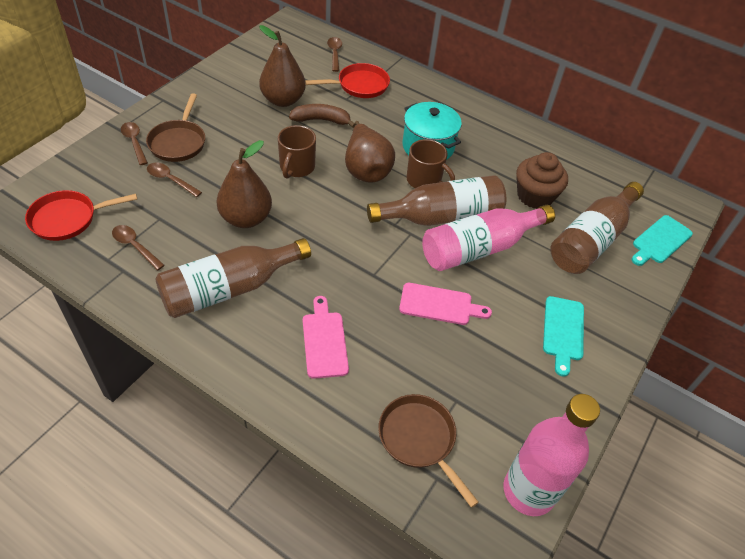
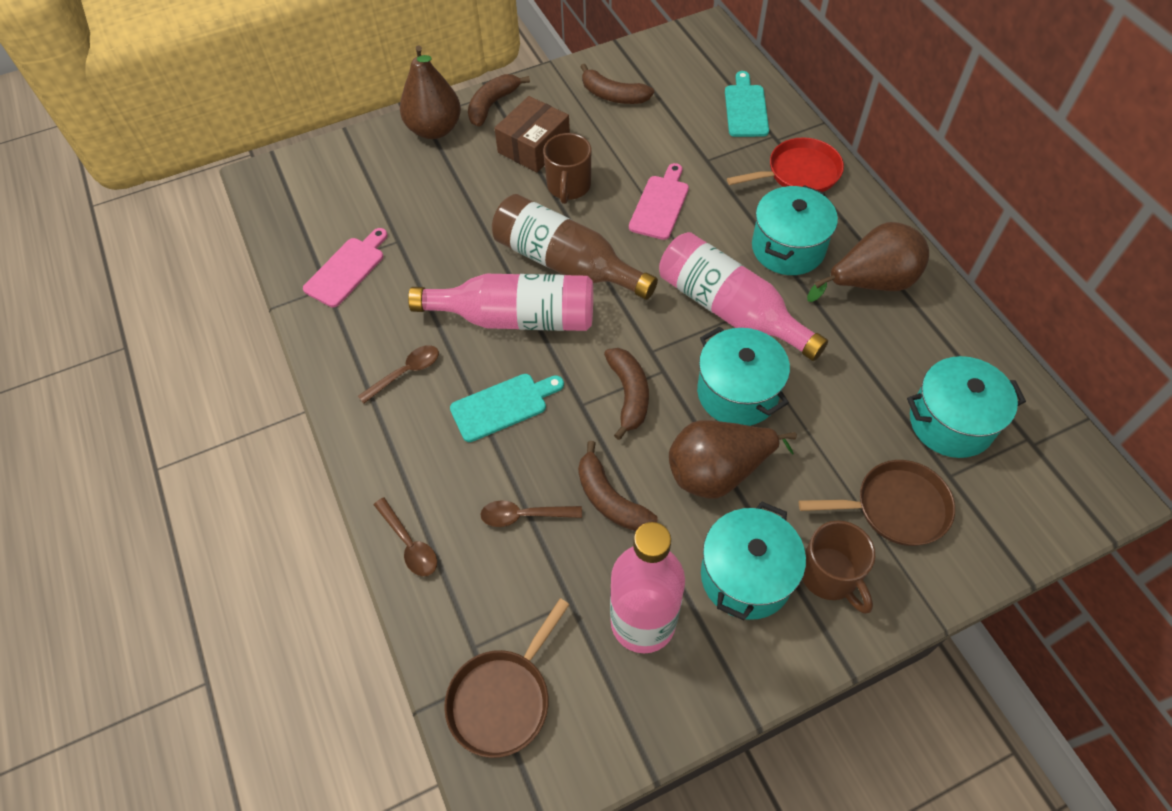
brown banana: 1 -> 4
brown bottle: 3 -> 1
brown box: 0 -> 1
brown cupcake: 1 -> 0
brown spoon: 4 -> 3
pink bottle: 2 -> 3
red pan: 2 -> 1
turquoise pot: 1 -> 4

